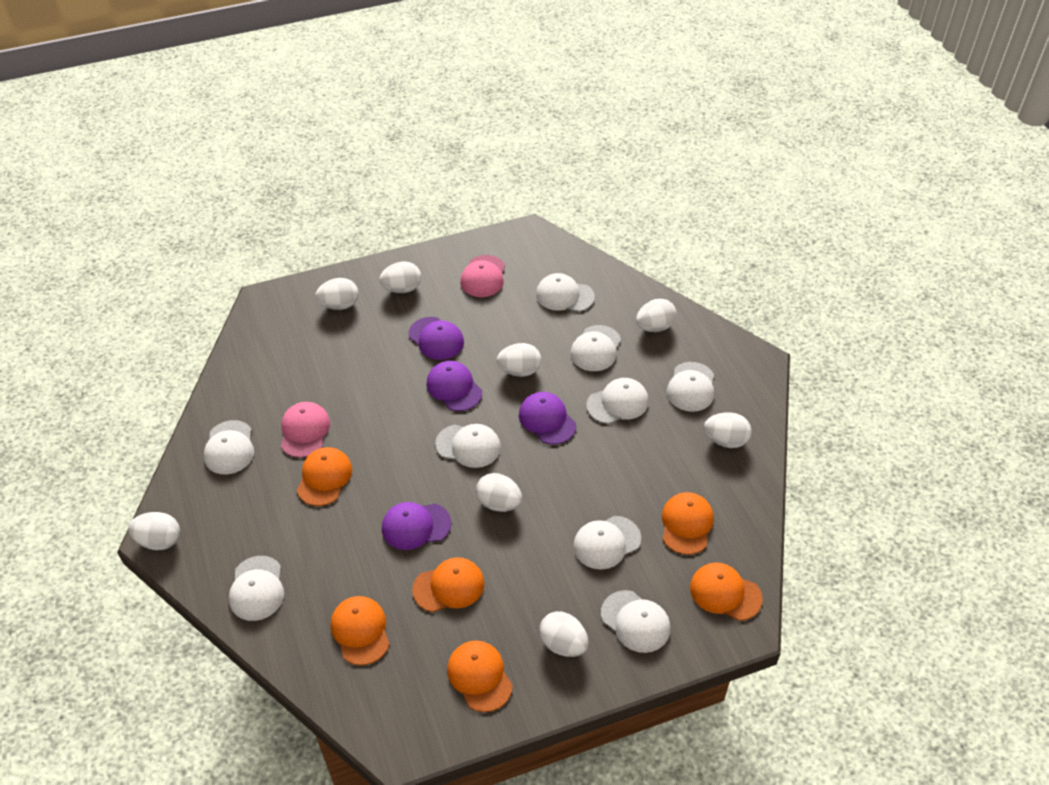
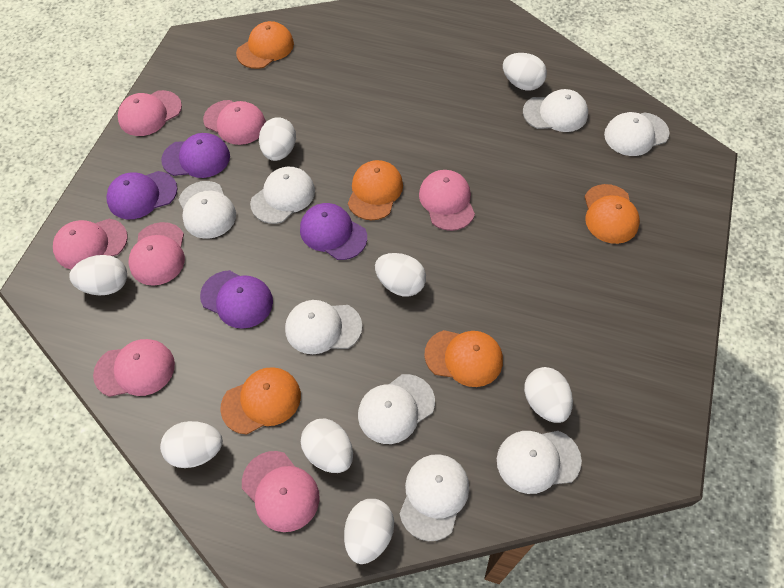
orange cap: 6 -> 5
pink cap: 2 -> 7
white cap: 9 -> 8

